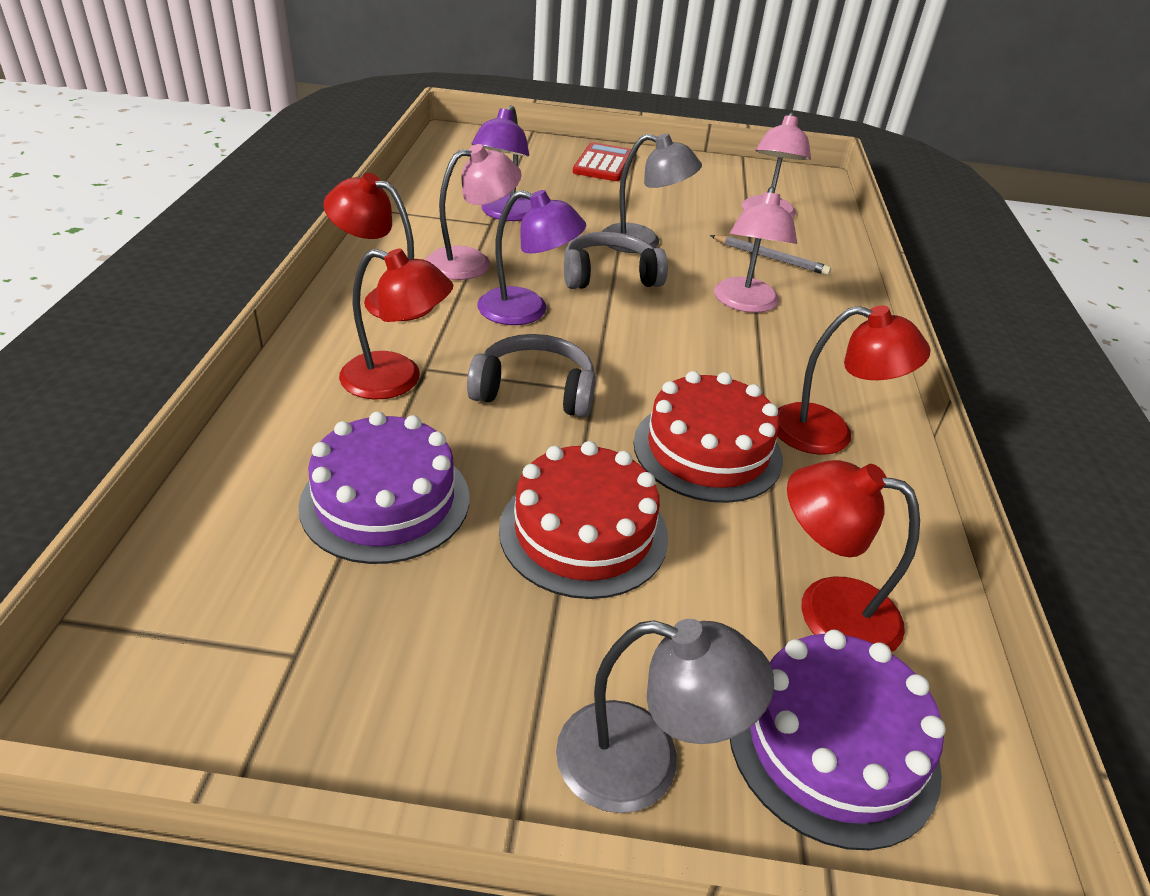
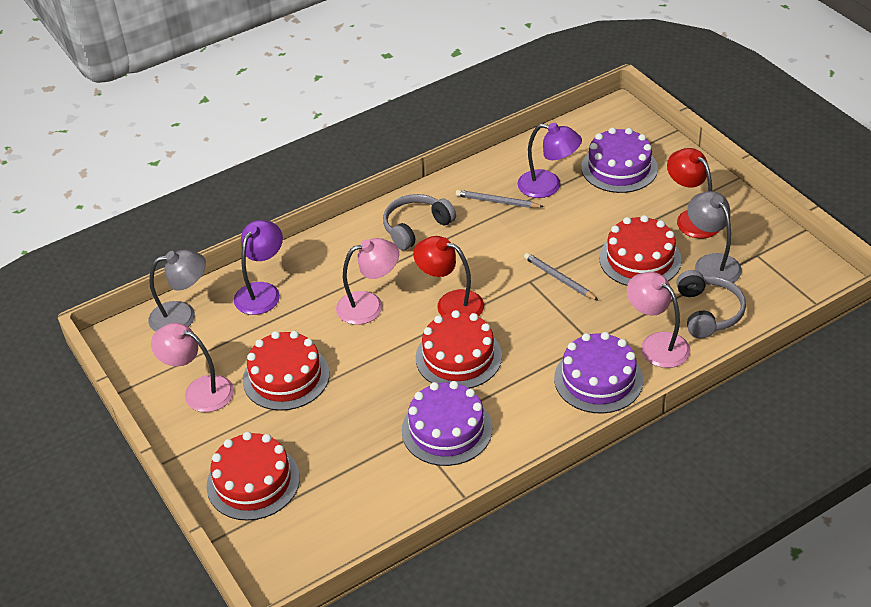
grey pencil: 1 -> 2
purple cake: 2 -> 3
red cake: 2 -> 4
red calculator: 1 -> 0
red lamp: 4 -> 2

